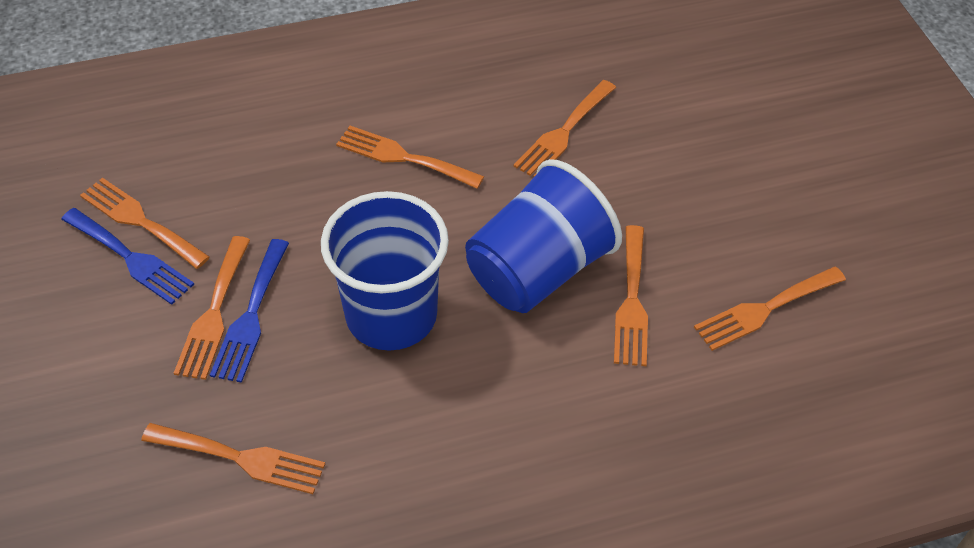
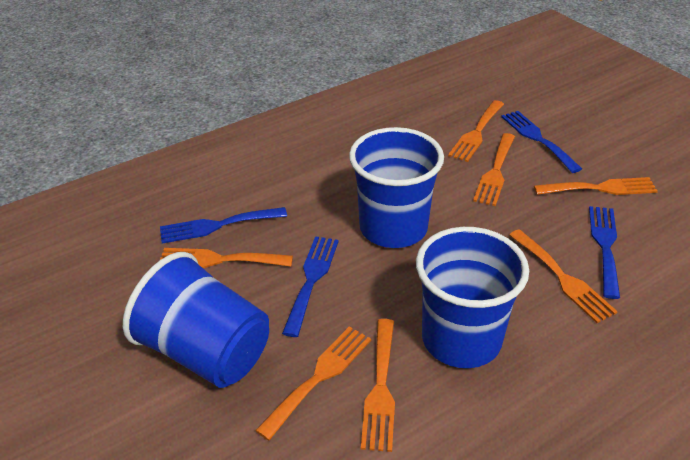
blue cup: 2 -> 3
blue fork: 2 -> 4

